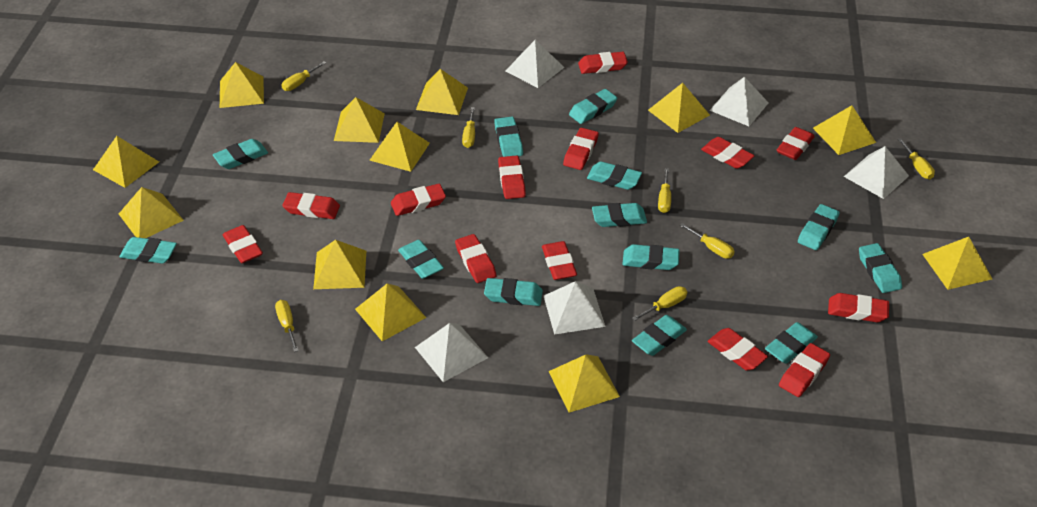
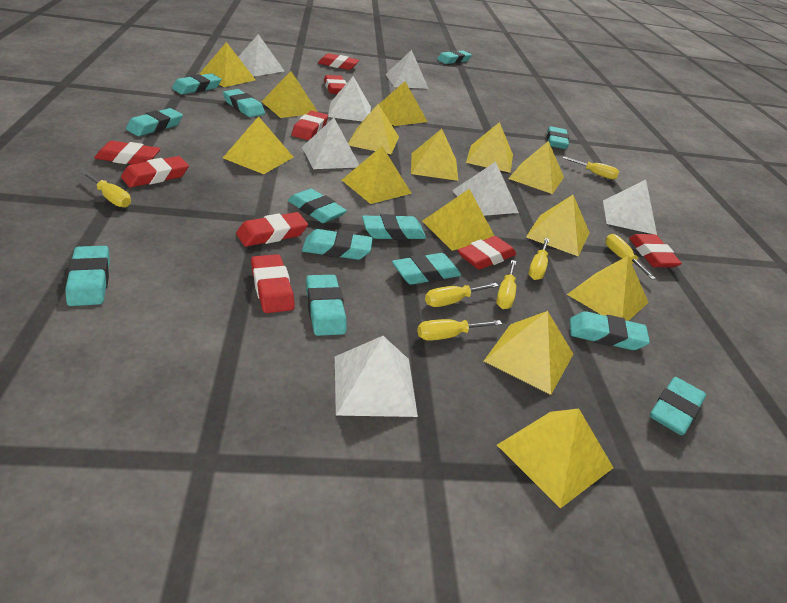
red eraser: 13 -> 9
white pyramid: 5 -> 7
yellow pyramid: 12 -> 14

